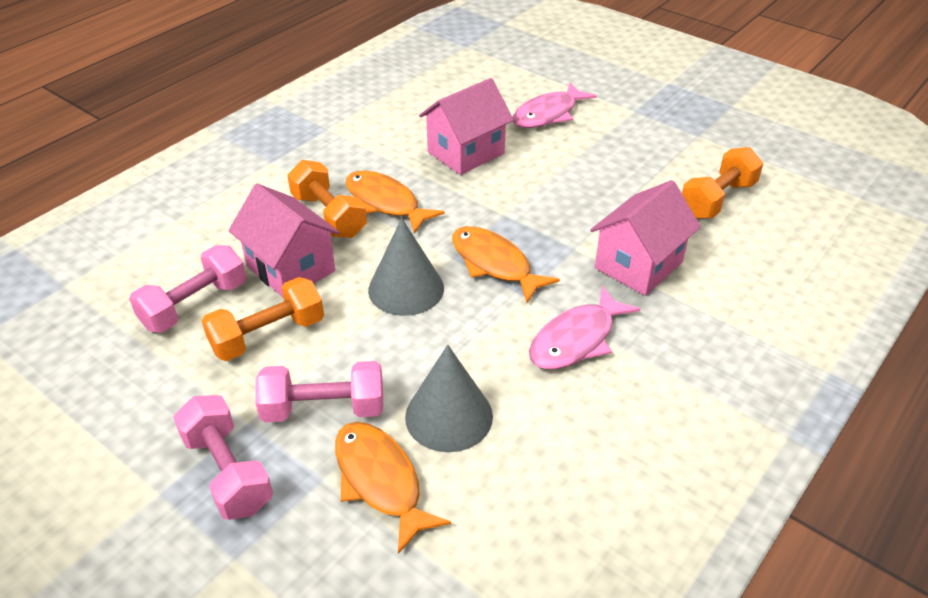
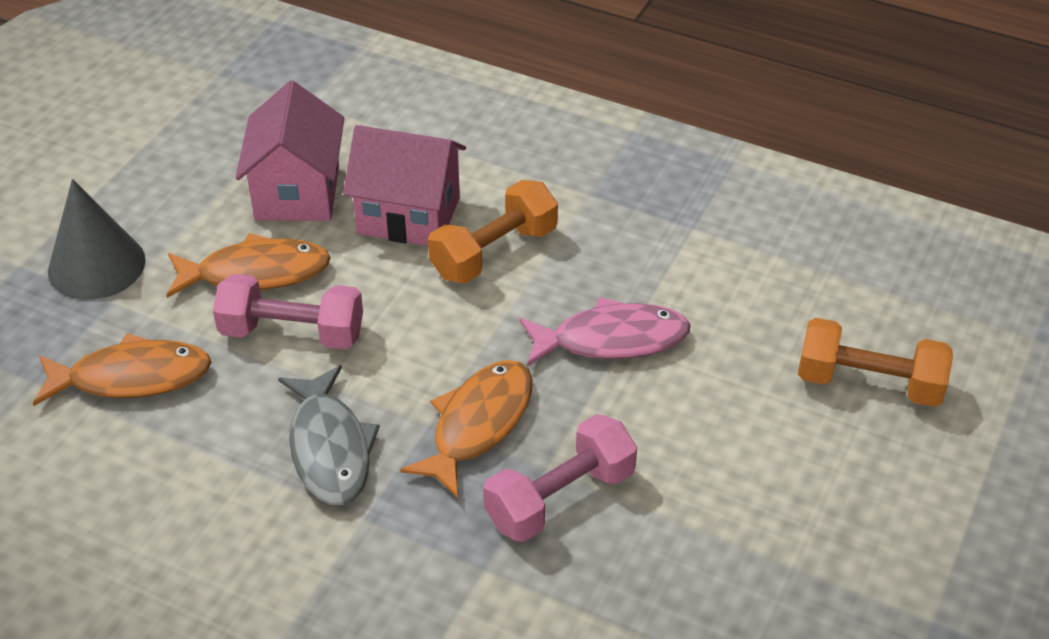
grey cone: 2 -> 1
grey fish: 0 -> 1
orange dumbbell: 3 -> 2
pink dumbbell: 3 -> 2
pink fish: 2 -> 1
pink house: 3 -> 2

